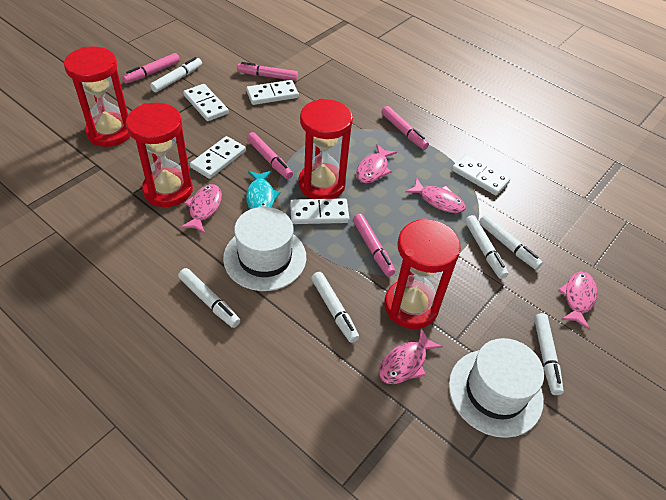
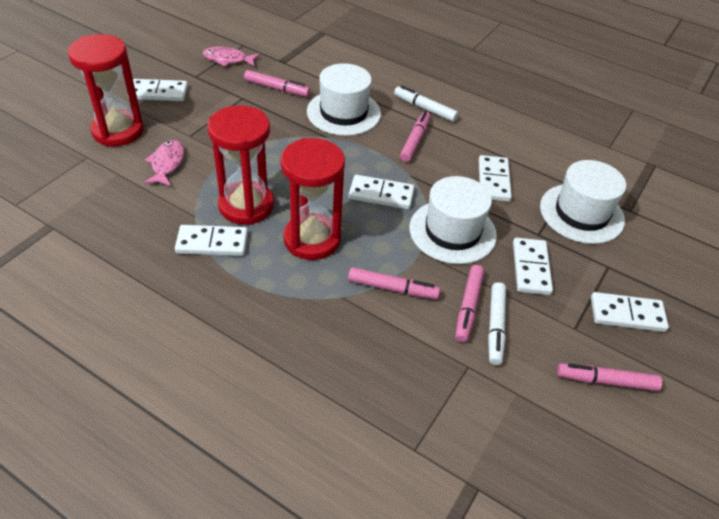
pink fish: 5 -> 2
red hourglass: 4 -> 3
turquoise fish: 1 -> 0
white domino: 5 -> 6
white hat: 2 -> 3
white marker: 6 -> 2

